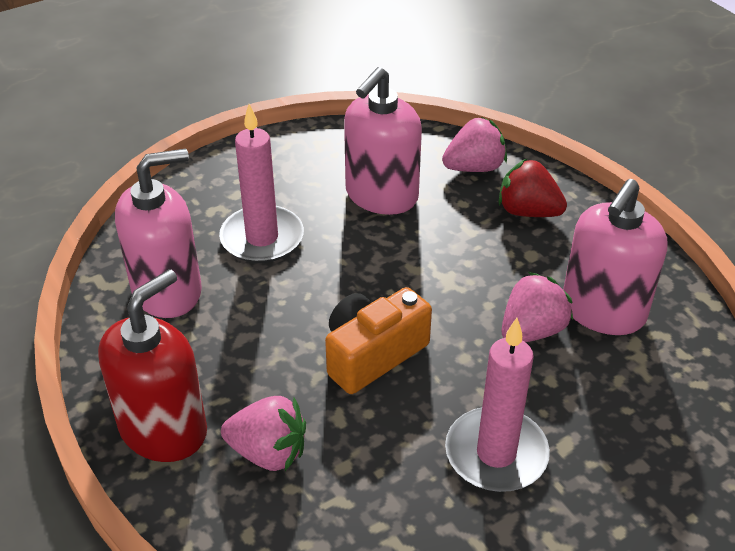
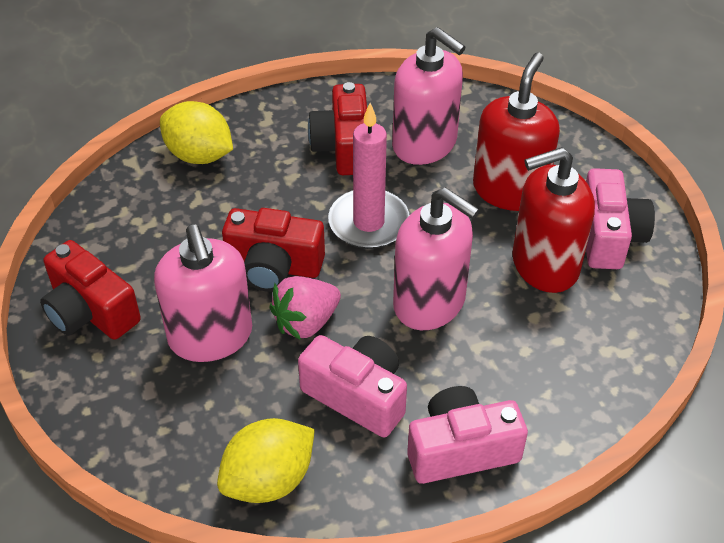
orange camera: 1 -> 0
pink camera: 0 -> 3
pink candle: 2 -> 1
pink strawberry: 3 -> 1
red camera: 0 -> 3
red soap dispenser: 1 -> 2
red strawberry: 1 -> 0
yellow lemon: 0 -> 2

